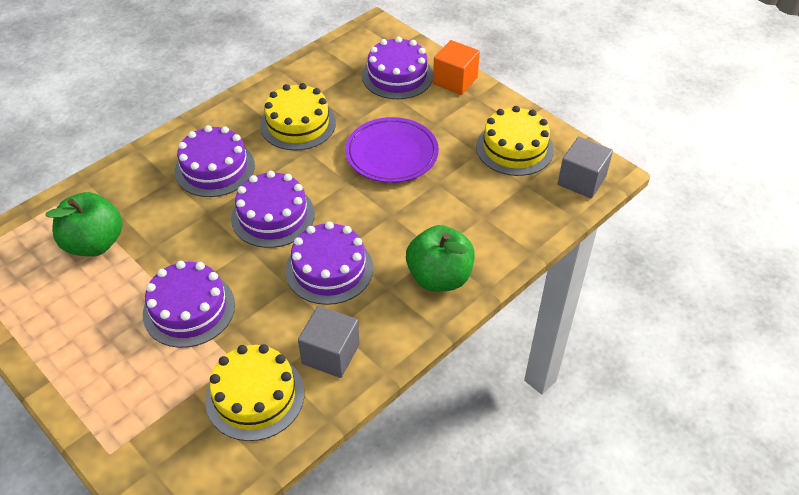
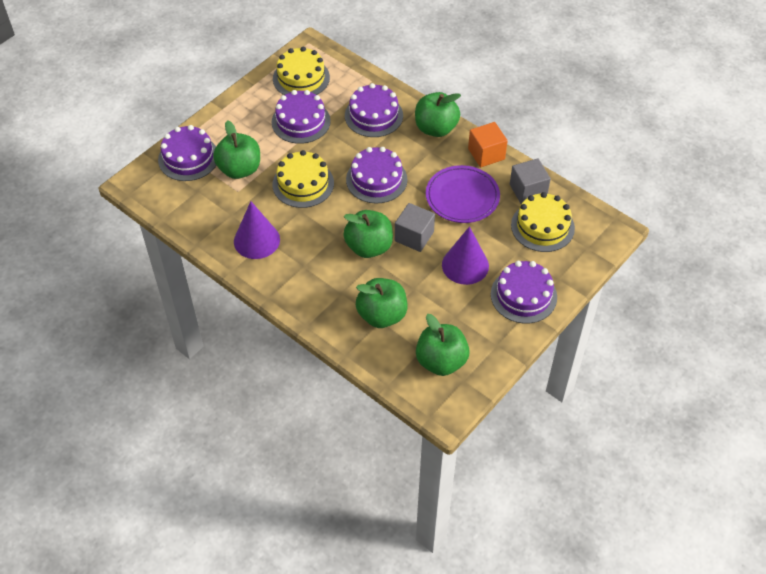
green apple: 2 -> 5
purple cone: 0 -> 2

